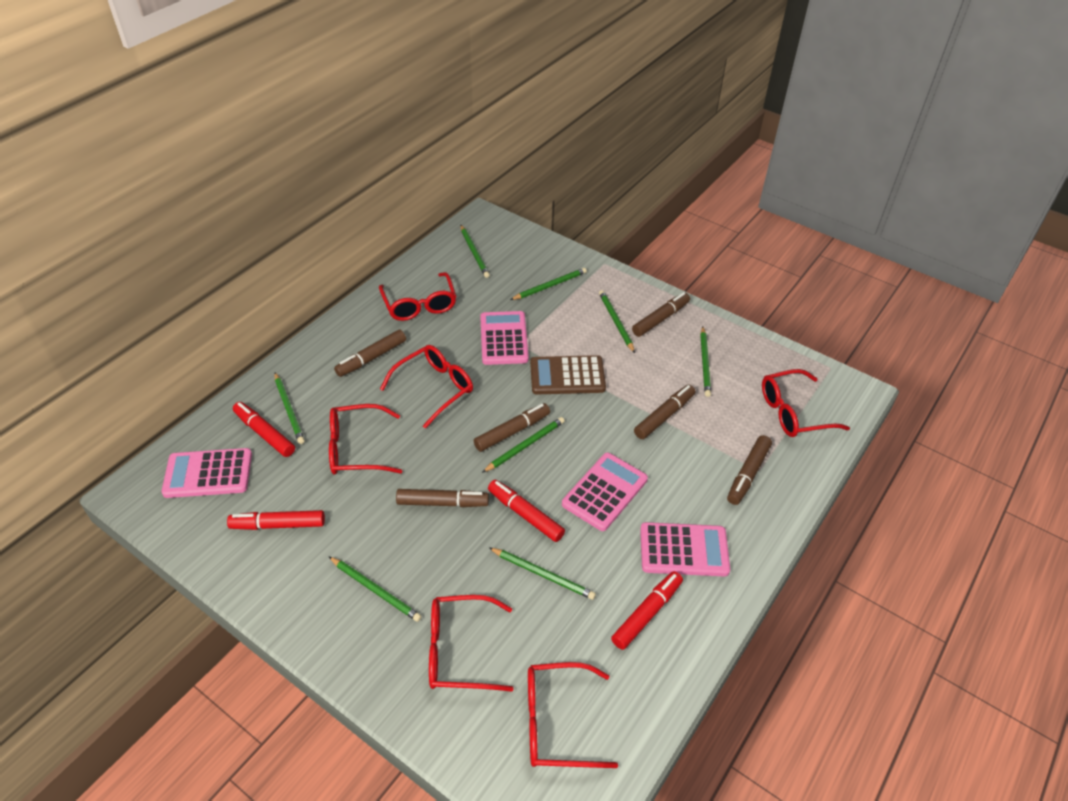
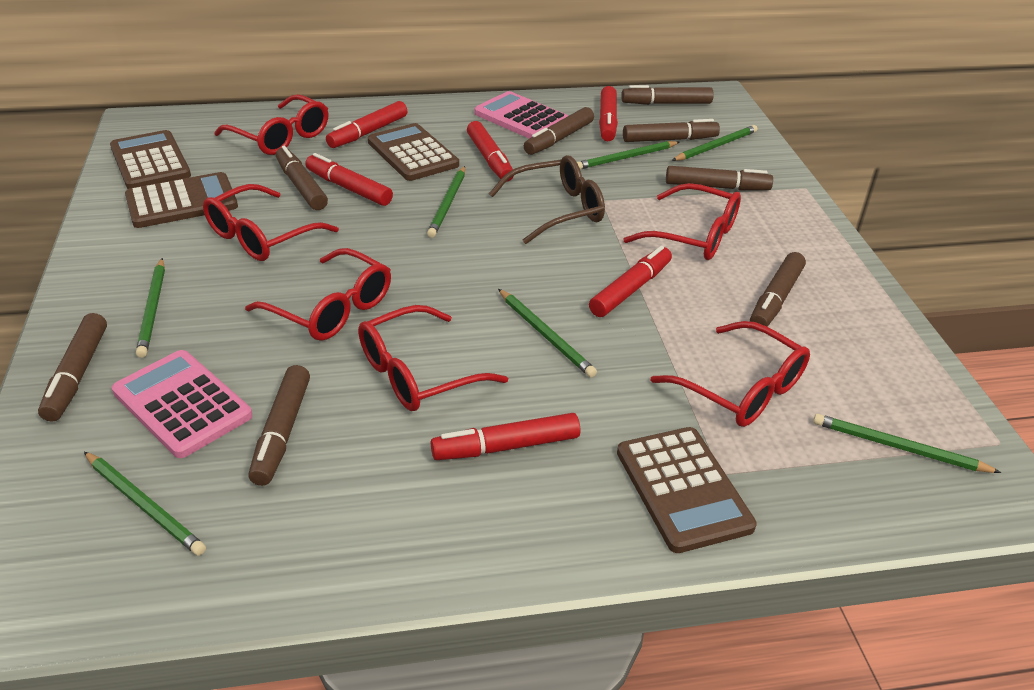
brown calculator: 1 -> 4
brown glasses: 0 -> 1
brown marker: 6 -> 8
green pencil: 8 -> 7
pink calculator: 4 -> 2
red marker: 4 -> 6

